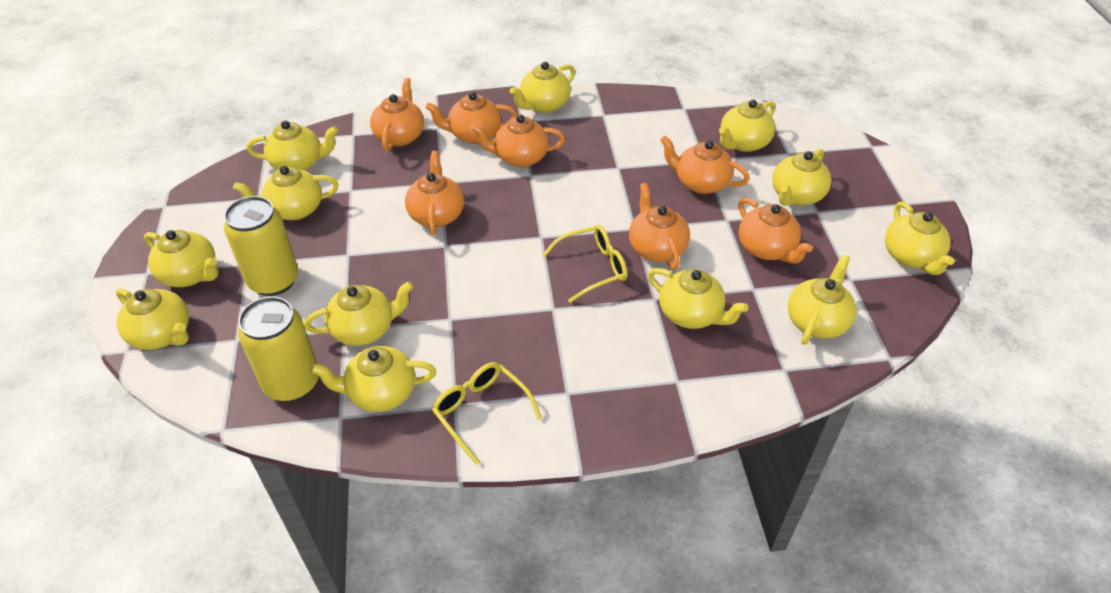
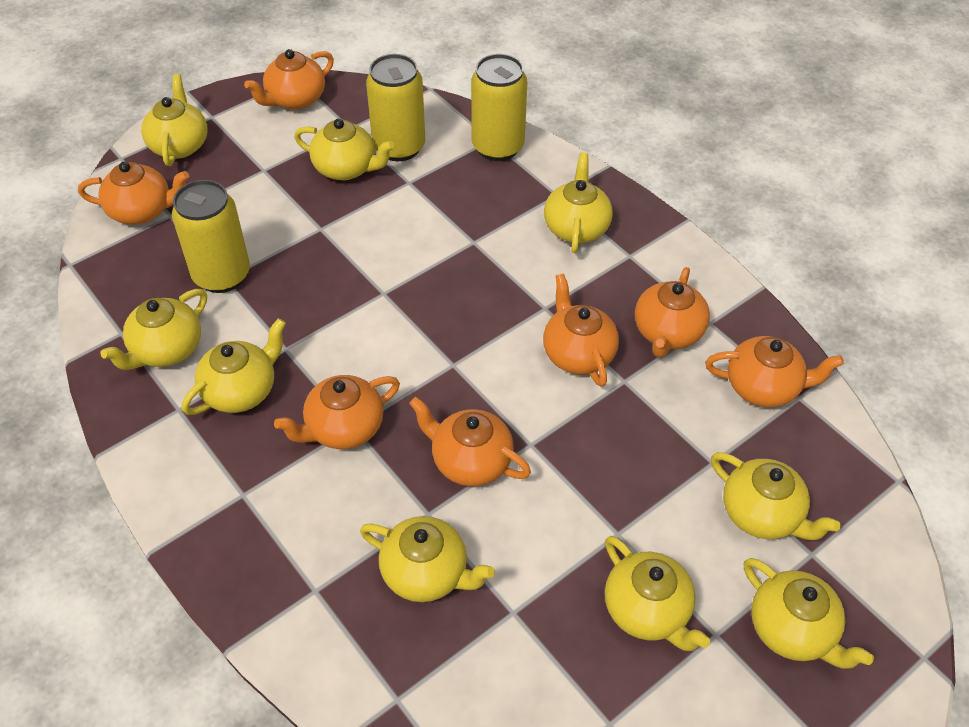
yellow can: 2 -> 3
yellow glasses: 2 -> 0
yellow teapot: 12 -> 9

